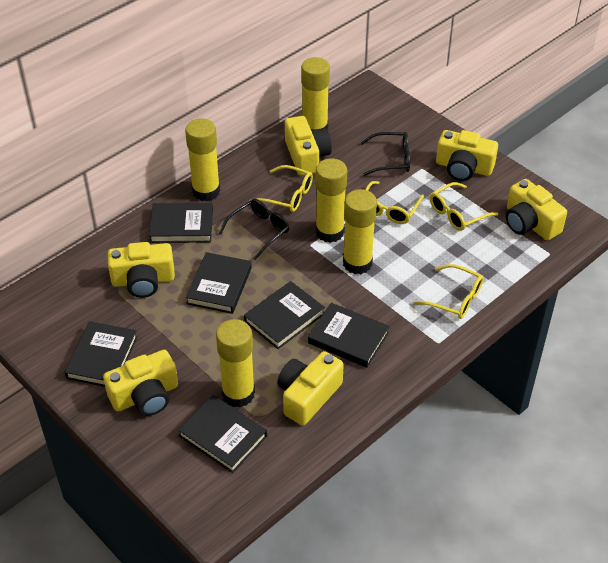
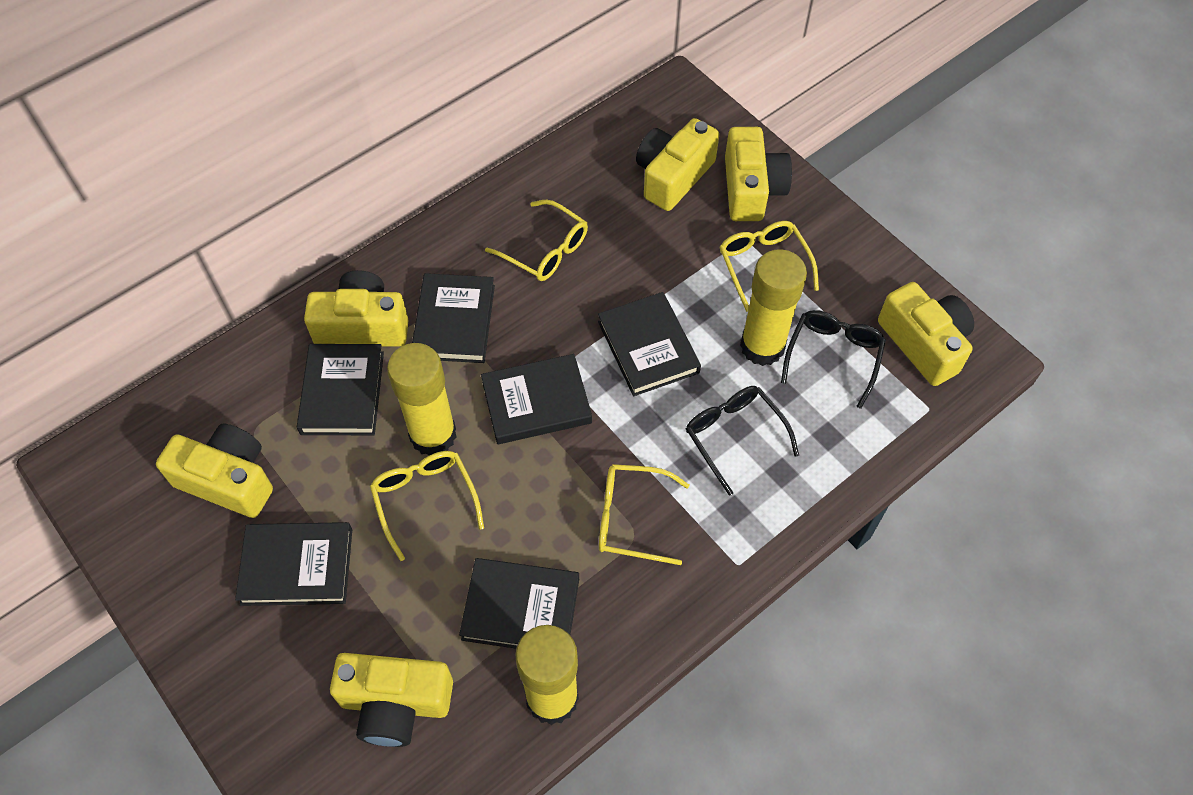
yellow glue stick: 5 -> 3

